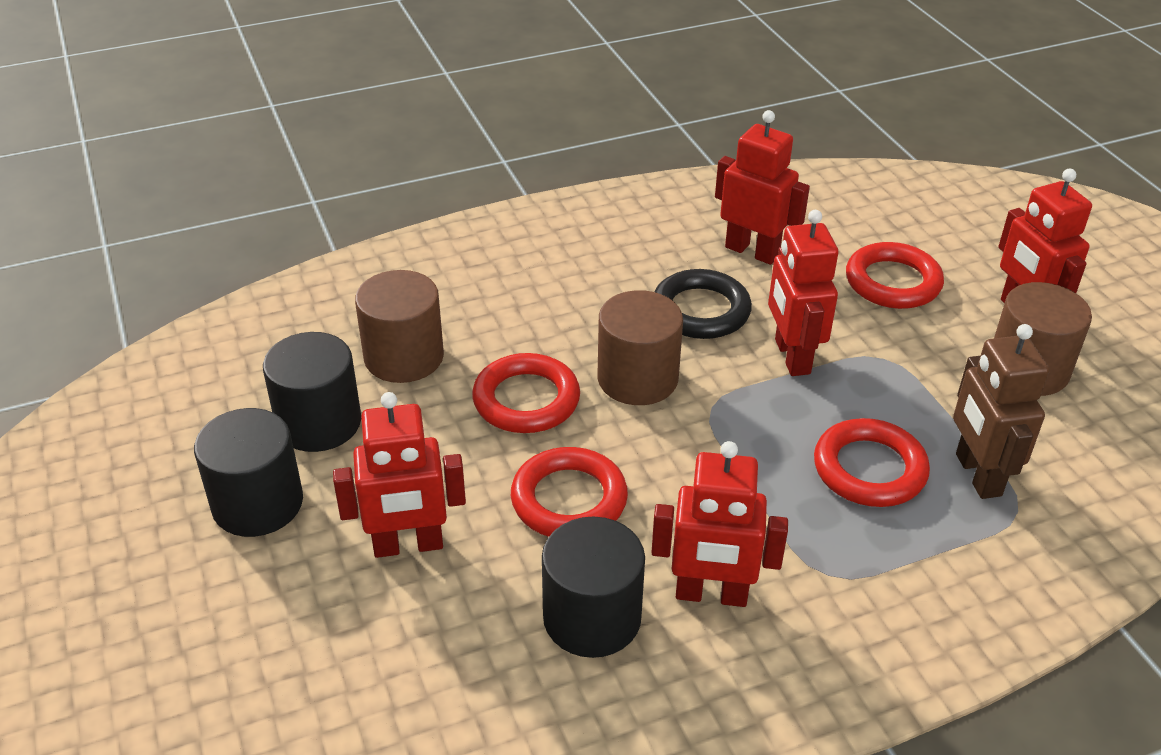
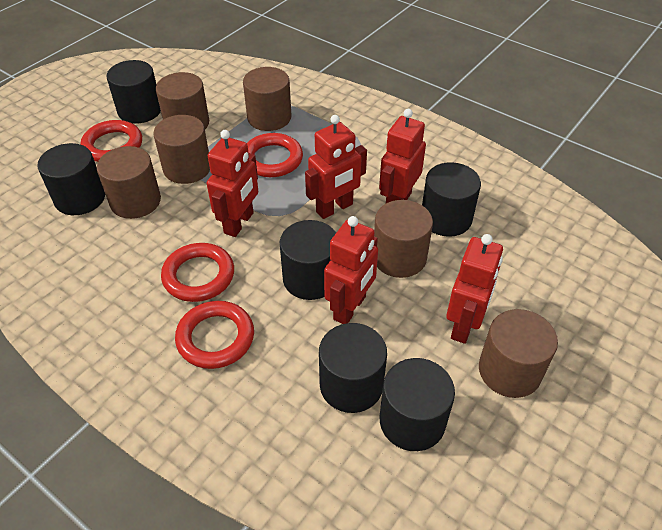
black cylinder: 3 -> 6
black ring: 1 -> 0
brown cylinder: 3 -> 6
brown robot: 1 -> 0

